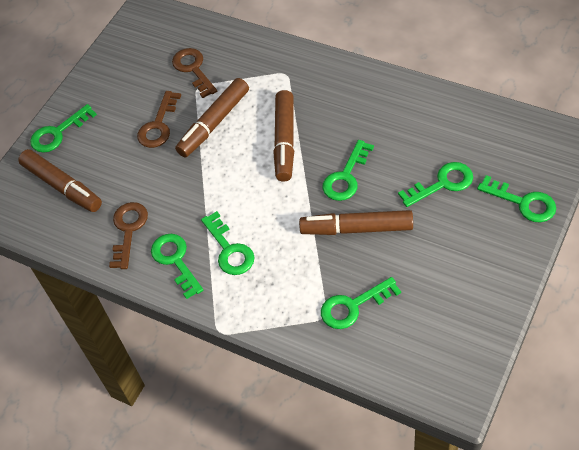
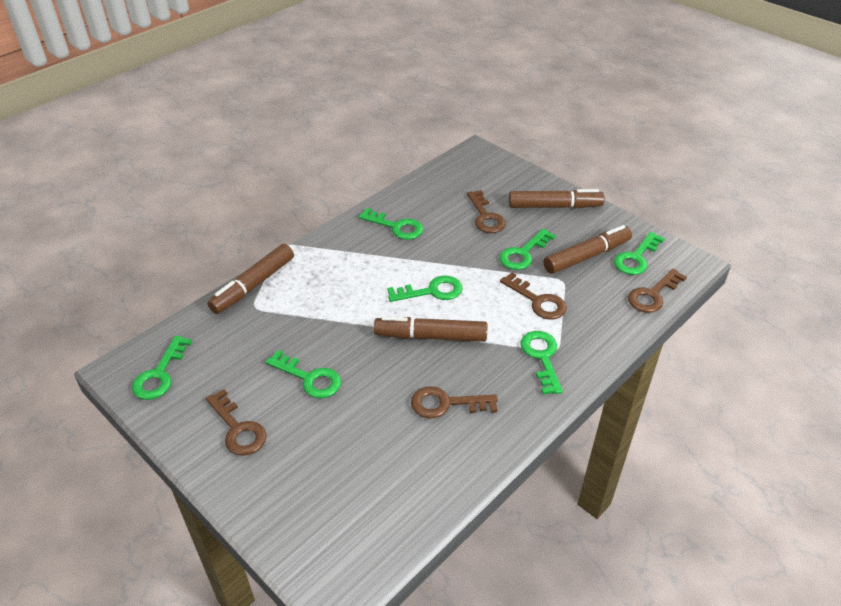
brown key: 3 -> 5

